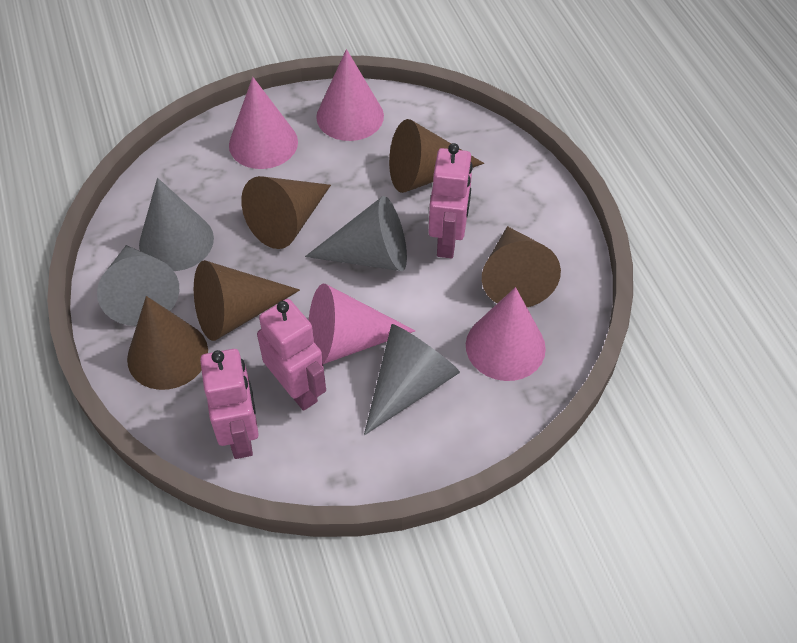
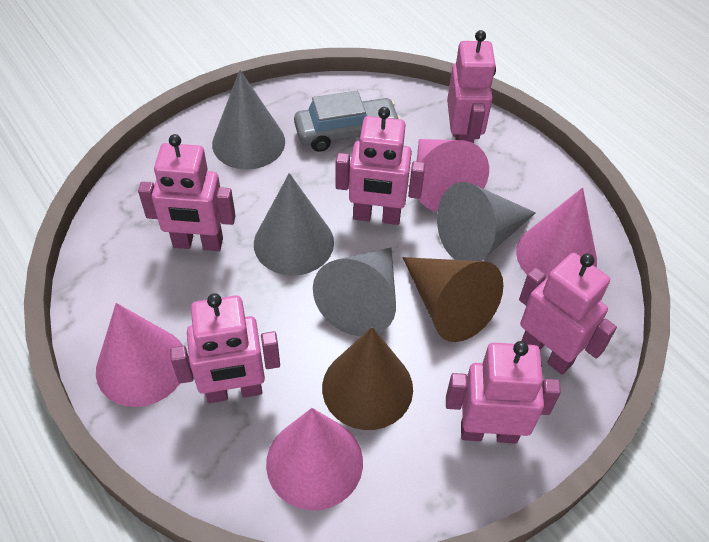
brown cone: 5 -> 2
grey car: 0 -> 1
pink robot: 3 -> 6

